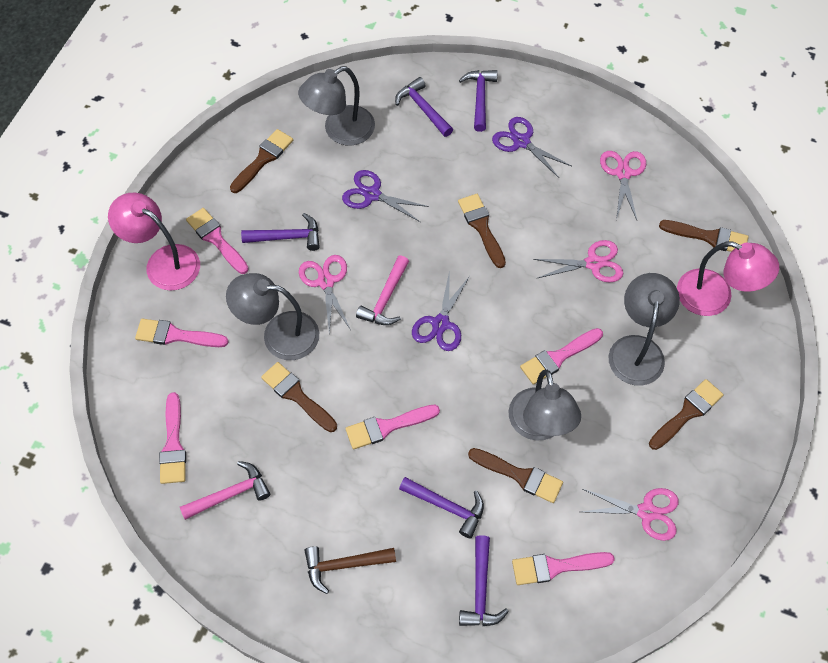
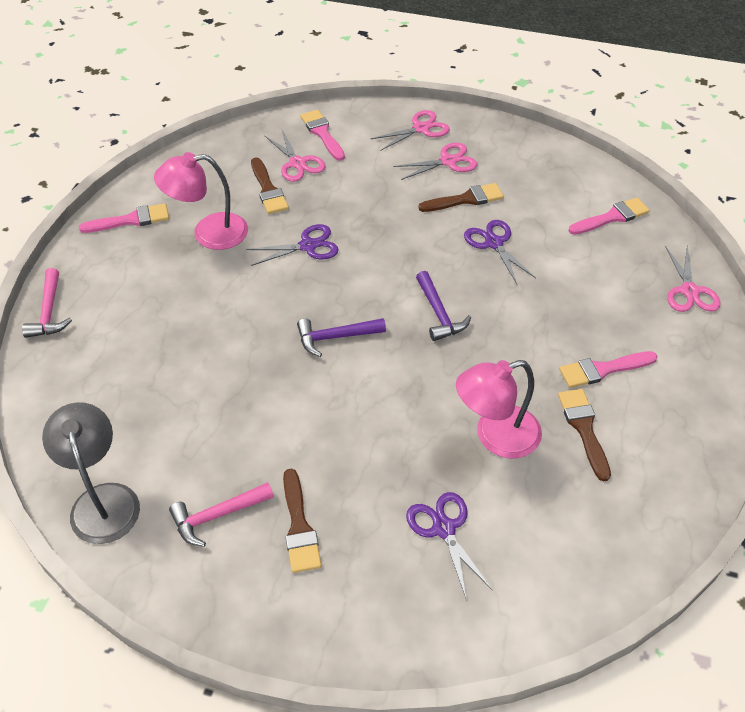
brown brush: 6 -> 4
brown hammer: 1 -> 0
grey lamp: 4 -> 1
pink brush: 6 -> 4
purple hammer: 5 -> 2

